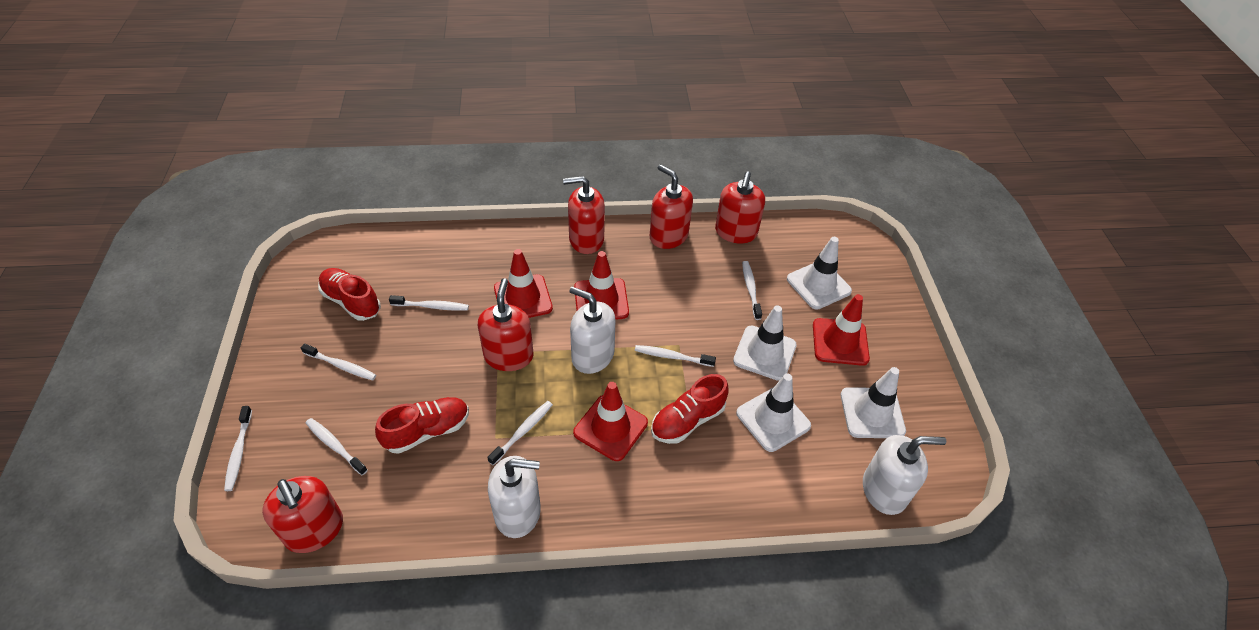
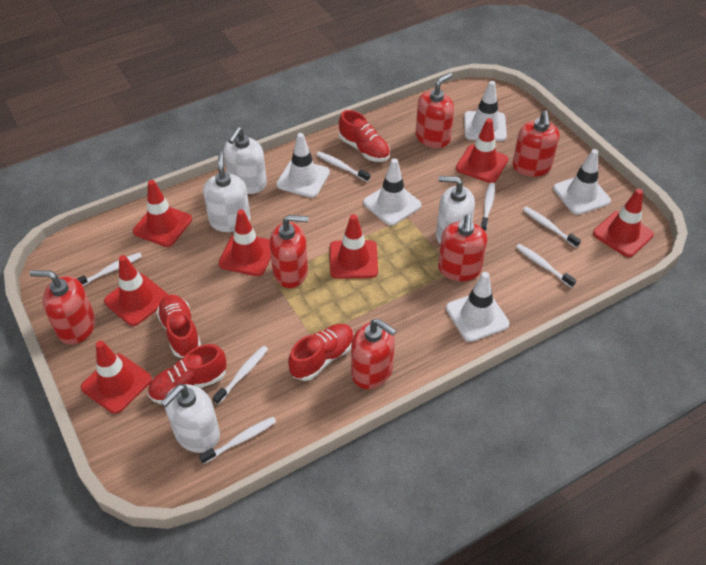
red shoe: 3 -> 4
red soap dispenser: 5 -> 6
red traffic cone: 4 -> 7
white soap dispenser: 3 -> 4
white traffic cone: 4 -> 5

